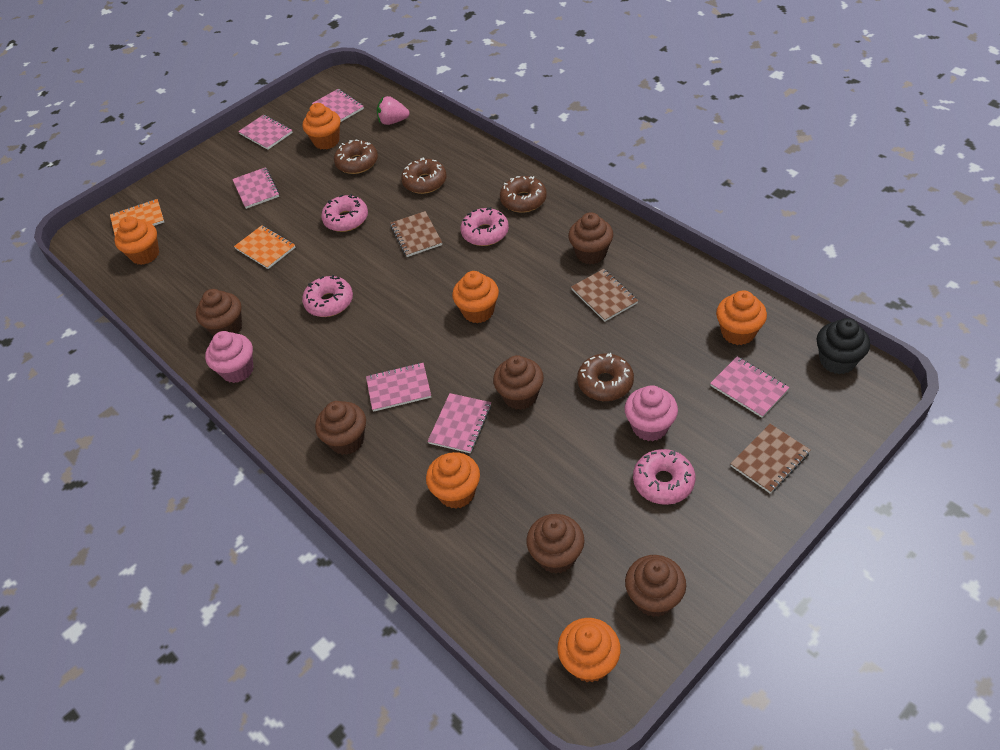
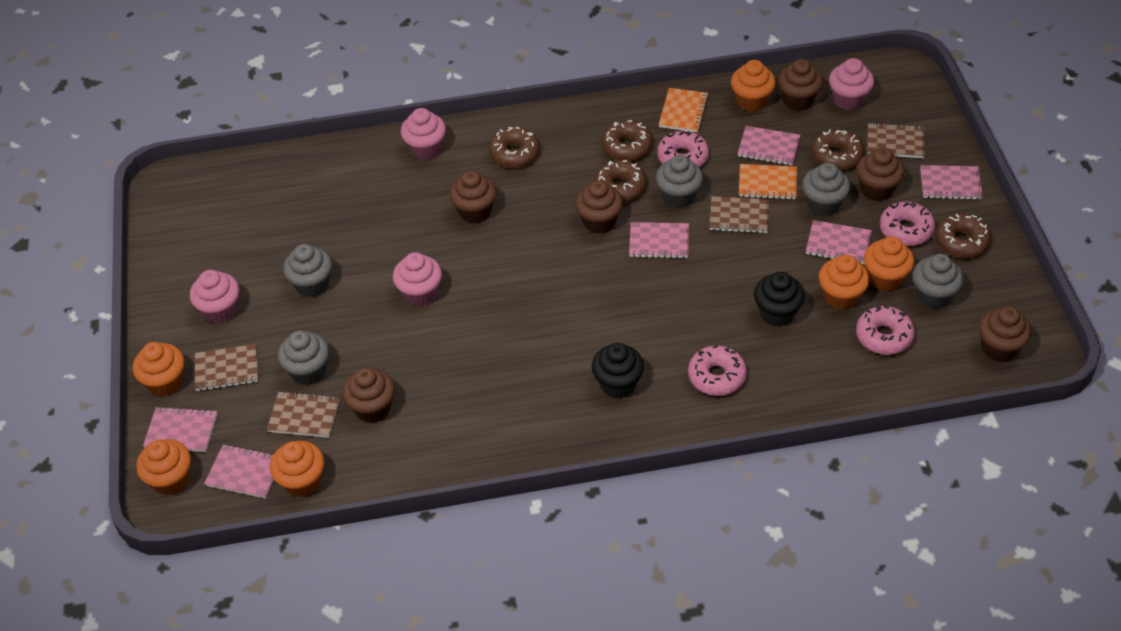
black cupcake: 1 -> 2
brown donut: 4 -> 5
brown notebook: 3 -> 4
grey cupcake: 0 -> 5
pink cupcake: 2 -> 4
pink strawberry: 1 -> 0

